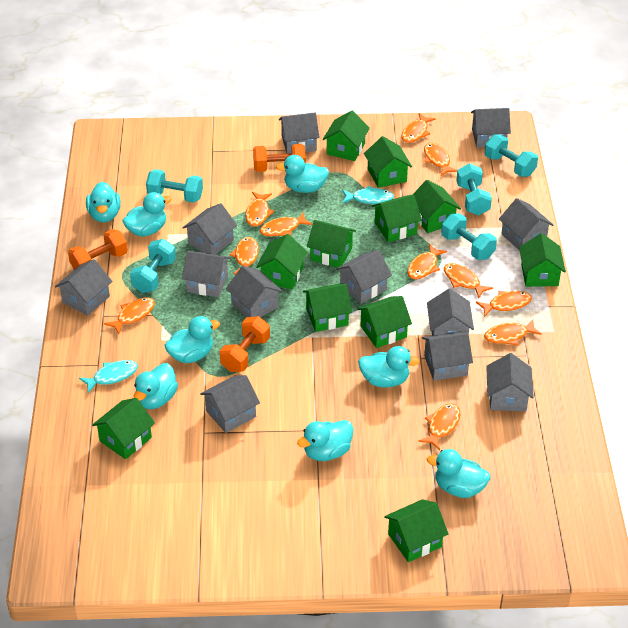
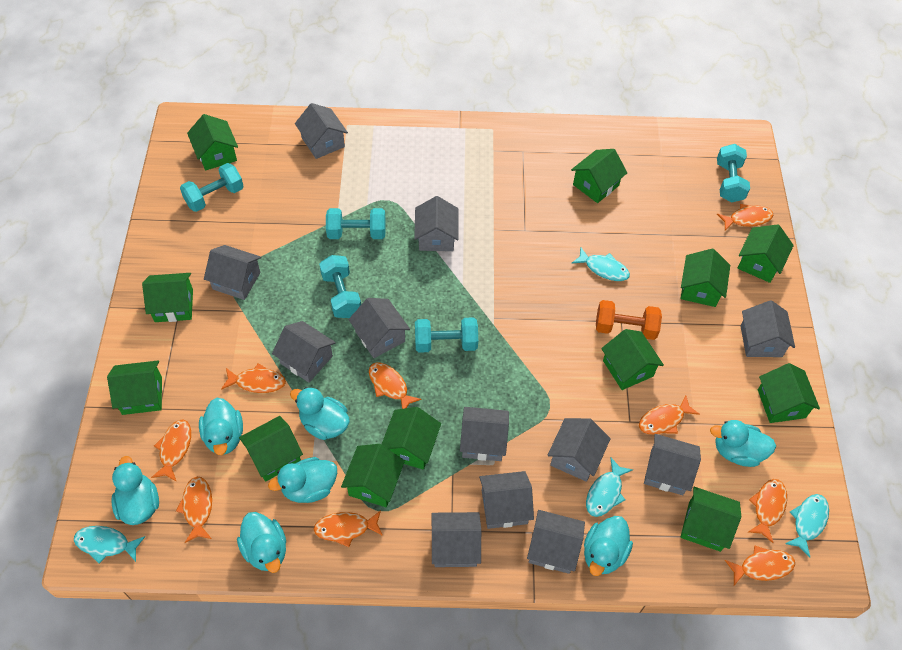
green house: 11 -> 12
orange dumbbell: 3 -> 1
orange fish: 11 -> 9
turquoise duck: 8 -> 7
turquoise fish: 2 -> 4

